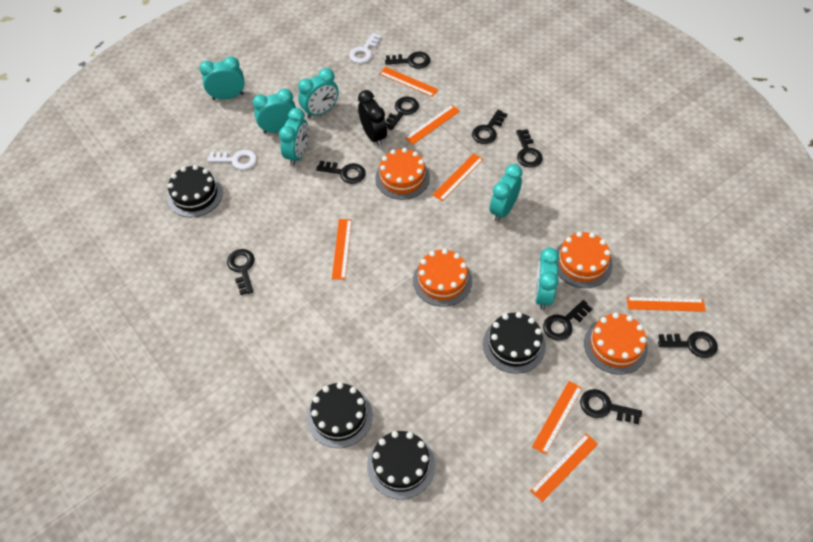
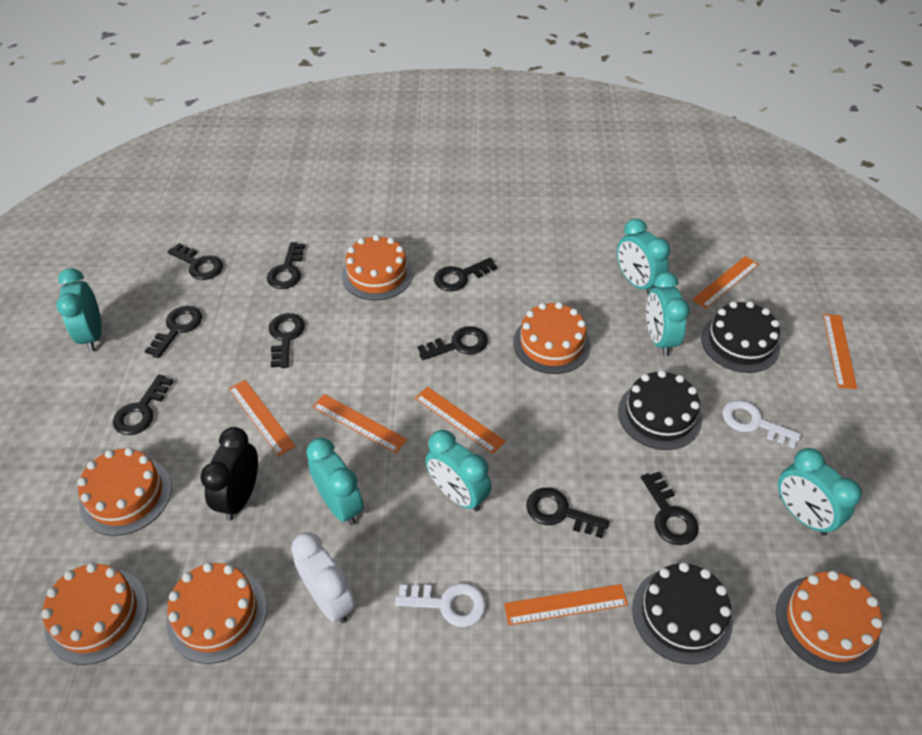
black cake: 4 -> 3
orange cake: 4 -> 6
orange ruler: 7 -> 6
white clock: 0 -> 1

